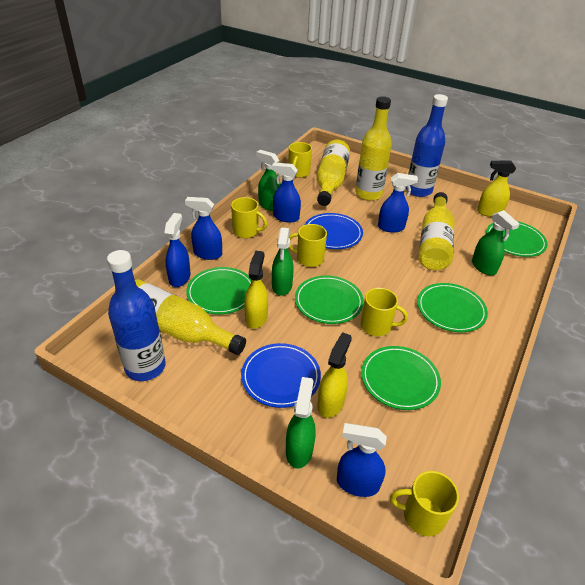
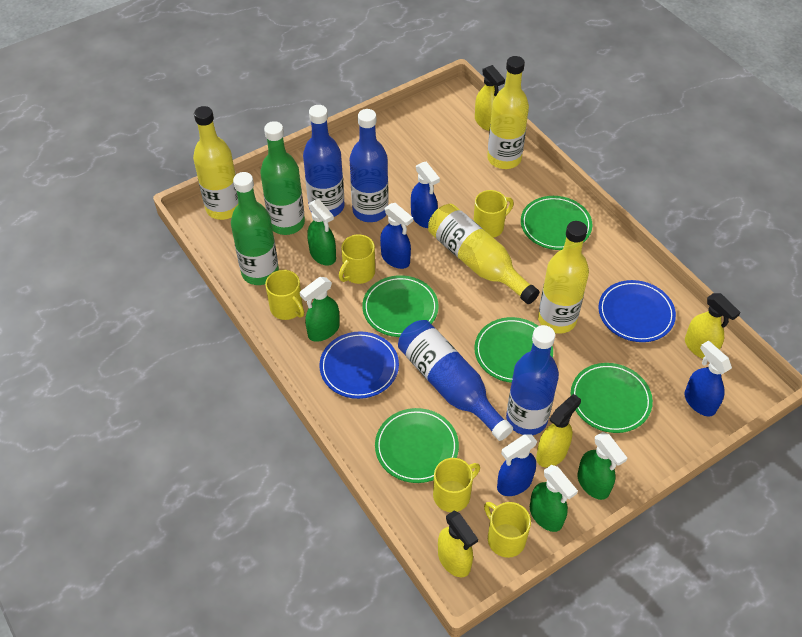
blue bottle: 2 -> 4
blue spray bottle: 5 -> 4
green bottle: 0 -> 2
yellow spray bottle: 3 -> 4

